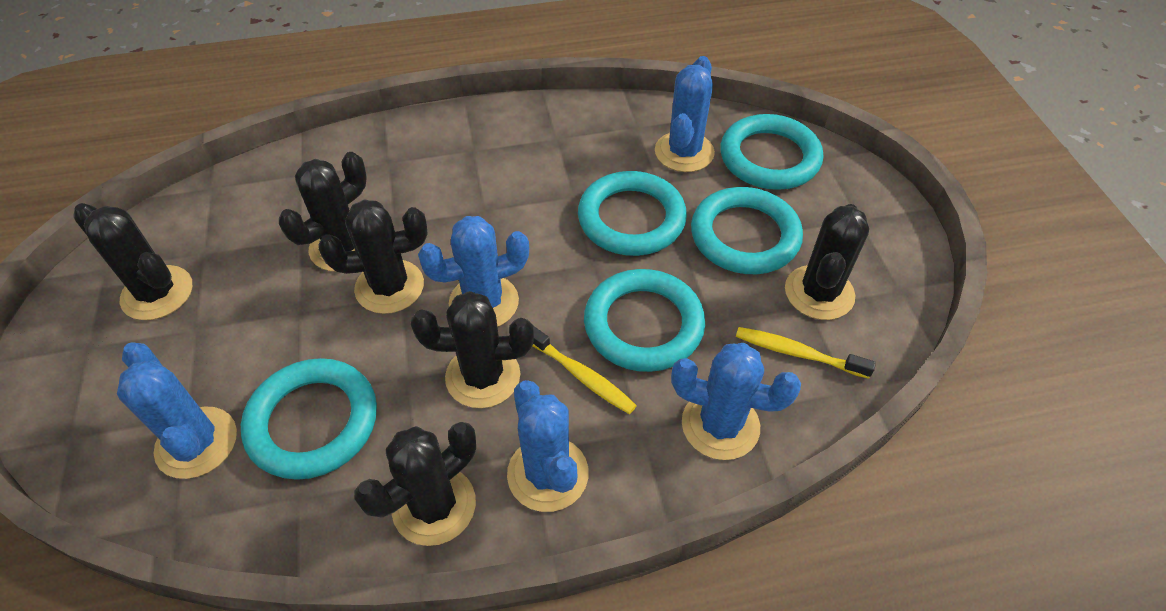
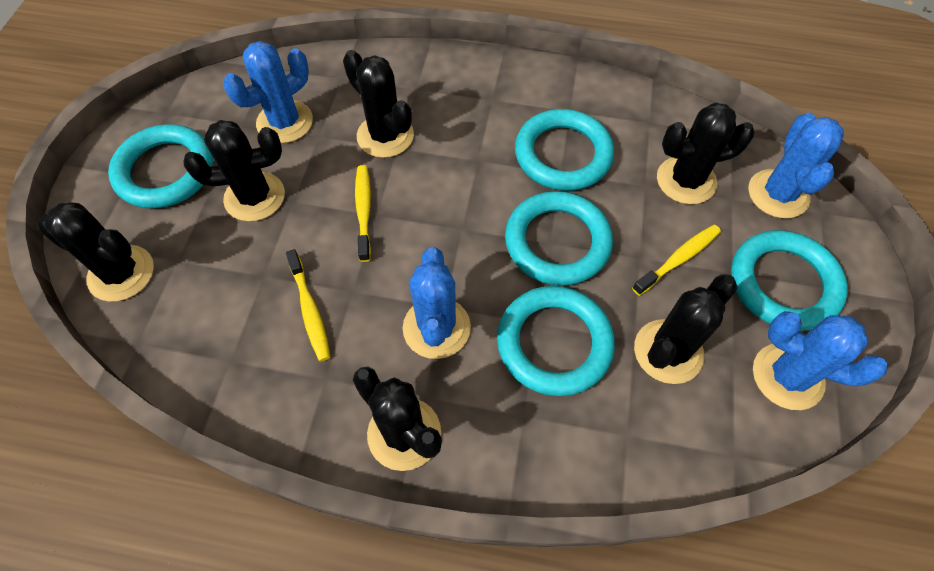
blue cactus: 5 -> 4
yellow toothbrush: 2 -> 3

